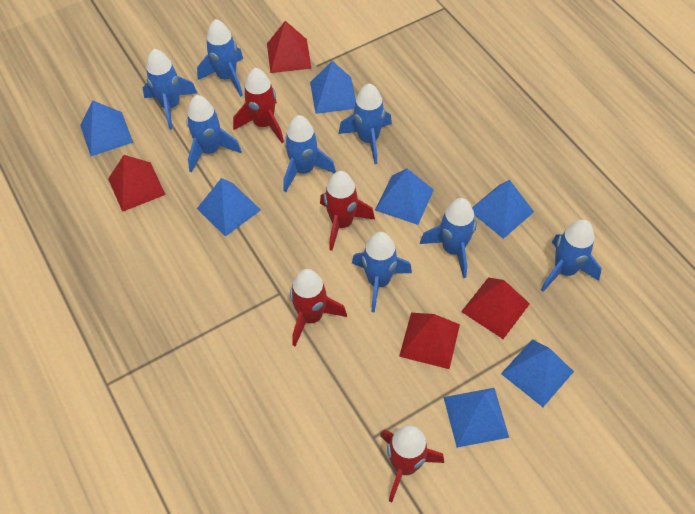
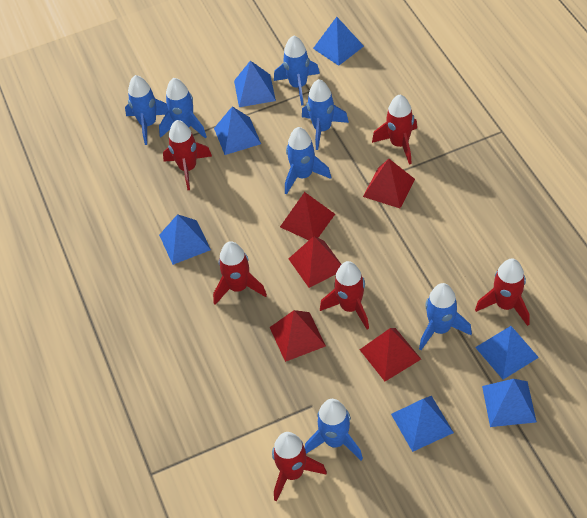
blue rocket: 8 -> 7
red pyramid: 4 -> 5
red rocket: 4 -> 6

